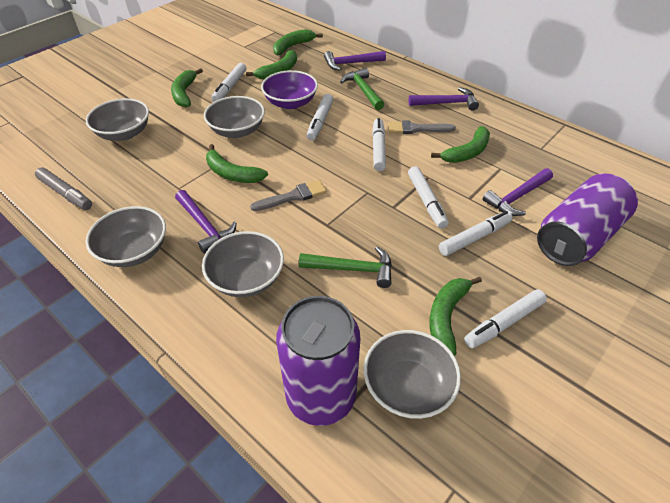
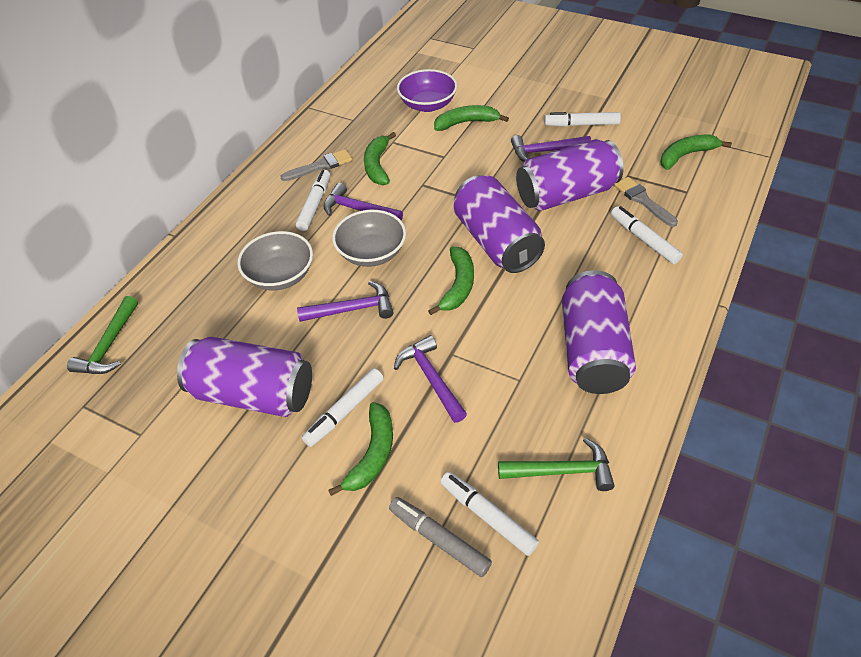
green banana: 6 -> 5
grey bowl: 5 -> 2
purple can: 2 -> 4
white marker: 6 -> 5

